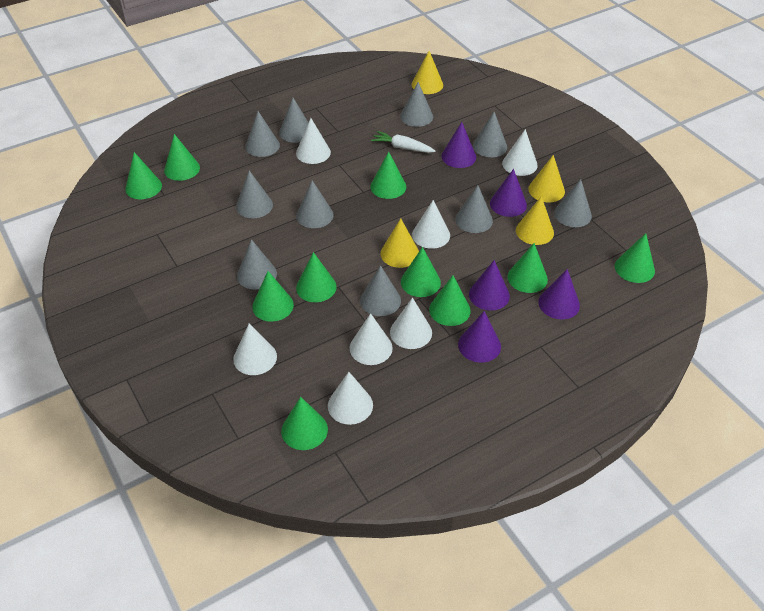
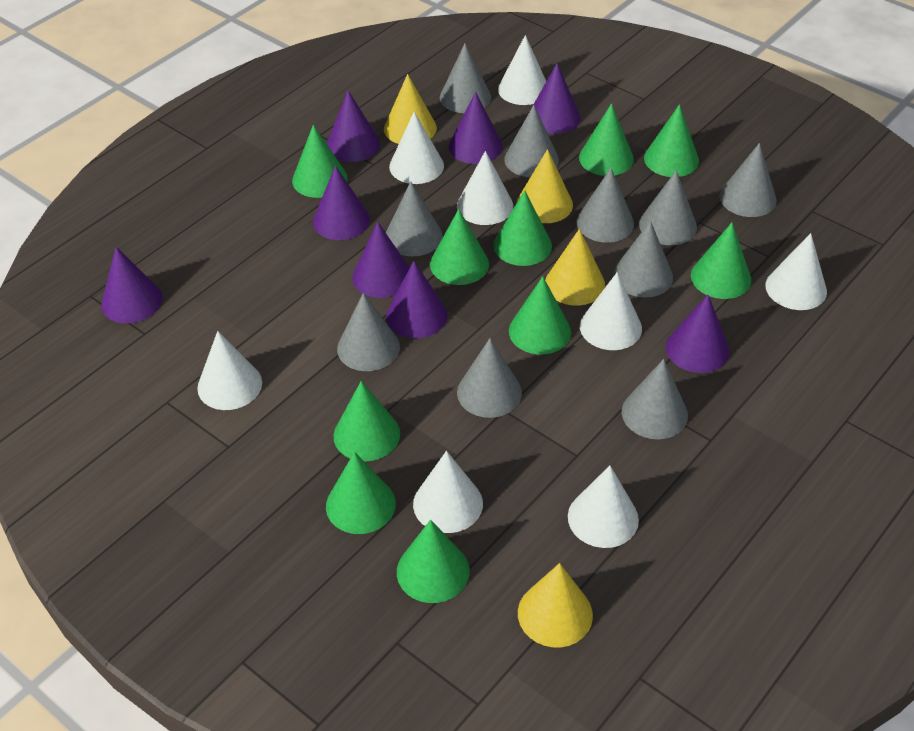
purple cone: 5 -> 8
white carrot: 1 -> 0
white cone: 7 -> 8

